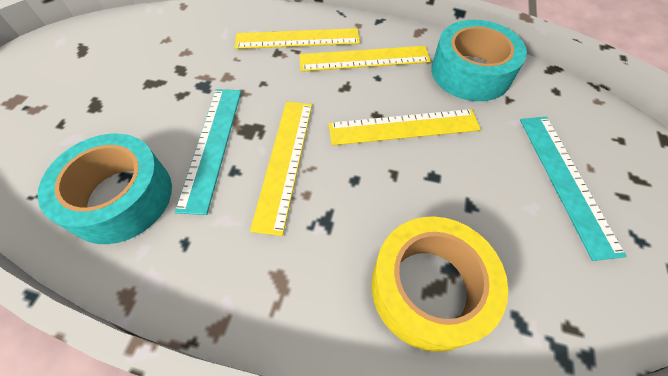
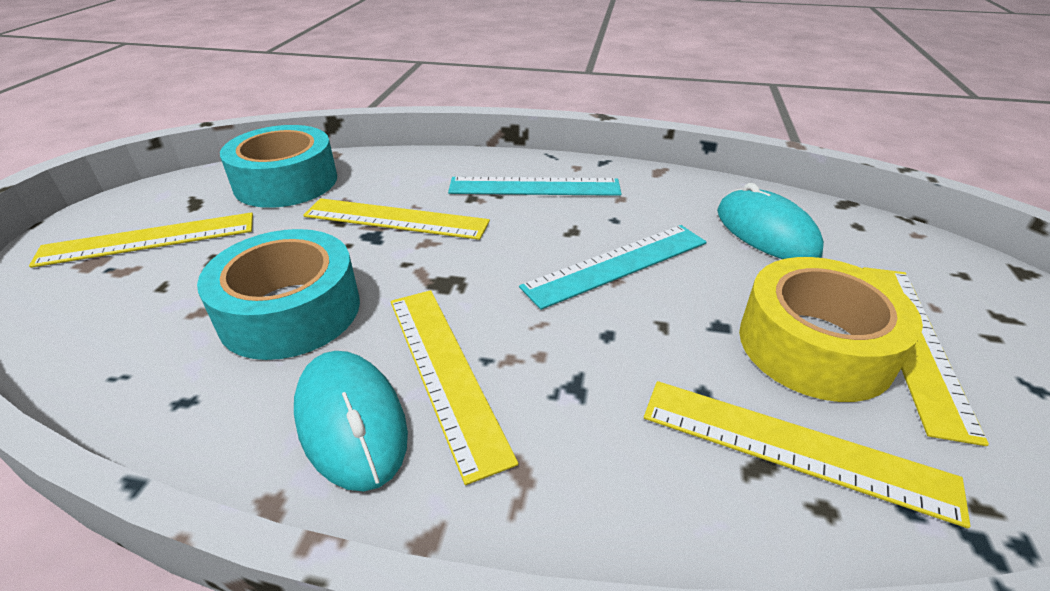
turquoise mouse: 0 -> 2
yellow ruler: 4 -> 5

